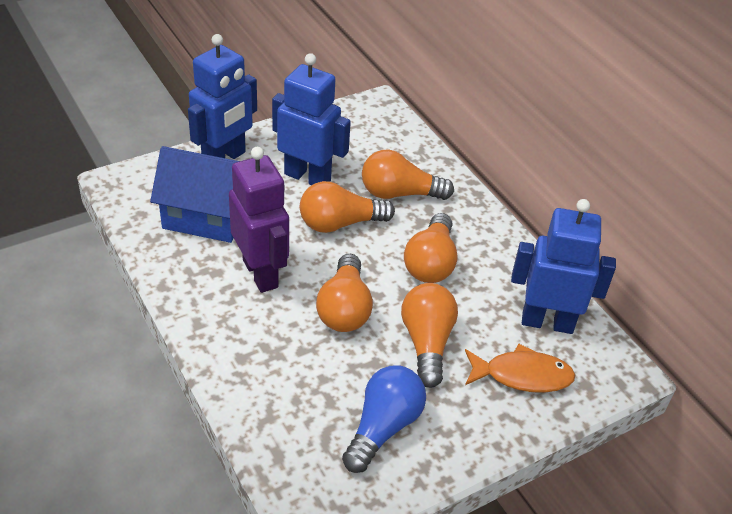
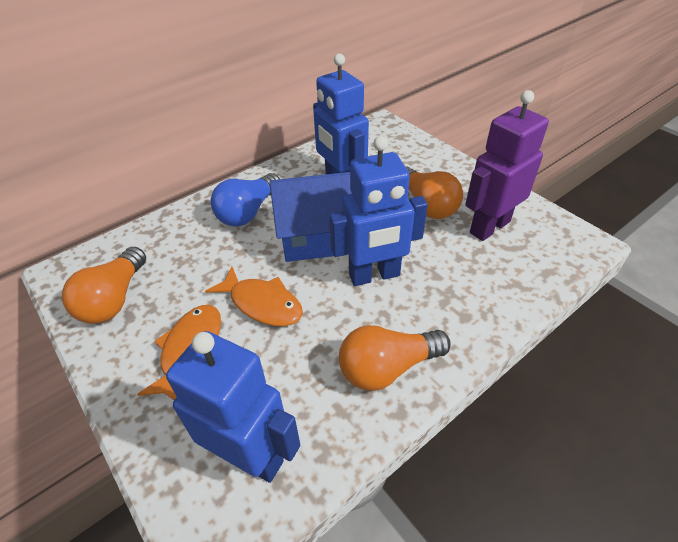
orange fish: 1 -> 2
orange light bulb: 5 -> 3

